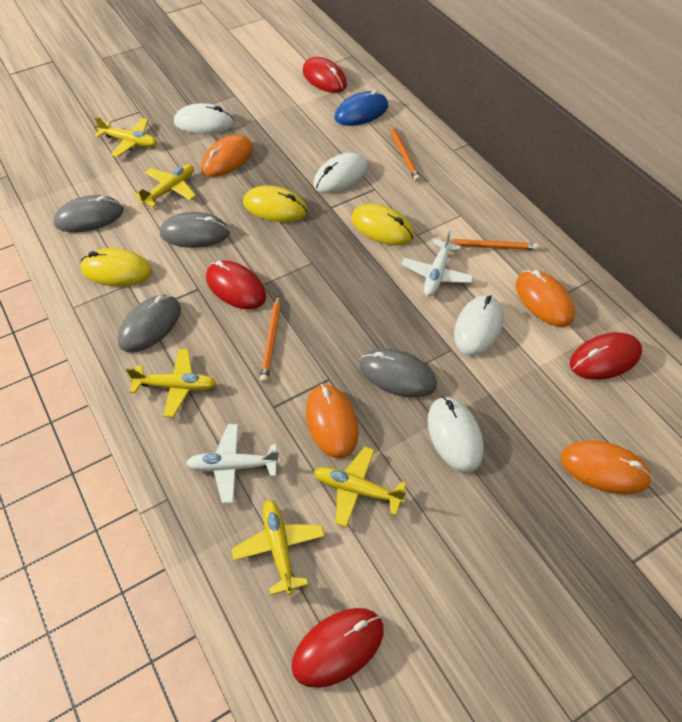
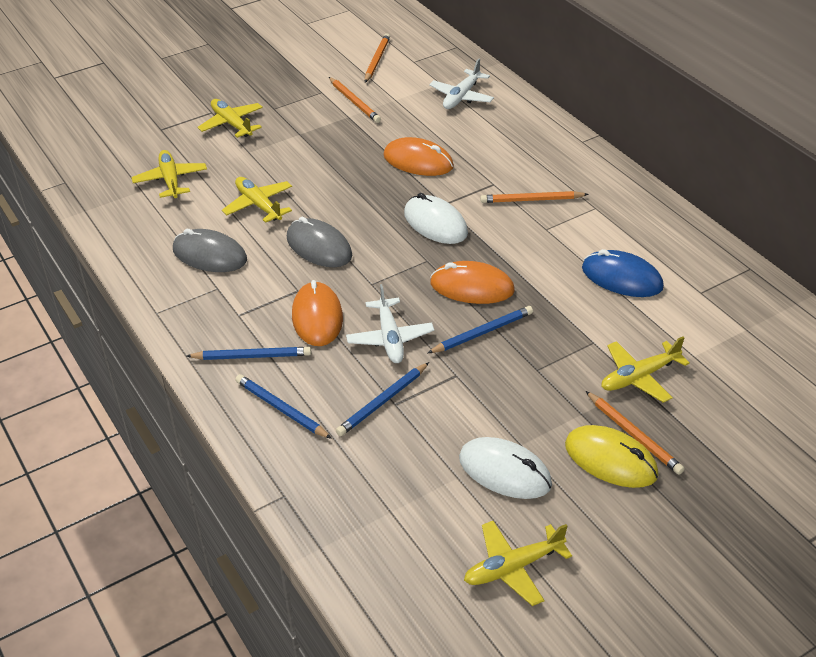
blue pencil: 0 -> 4
grey mouse: 4 -> 2
orange mouse: 4 -> 3
orange pencil: 3 -> 4
red mouse: 4 -> 0
white mouse: 4 -> 2
yellow mouse: 3 -> 1

